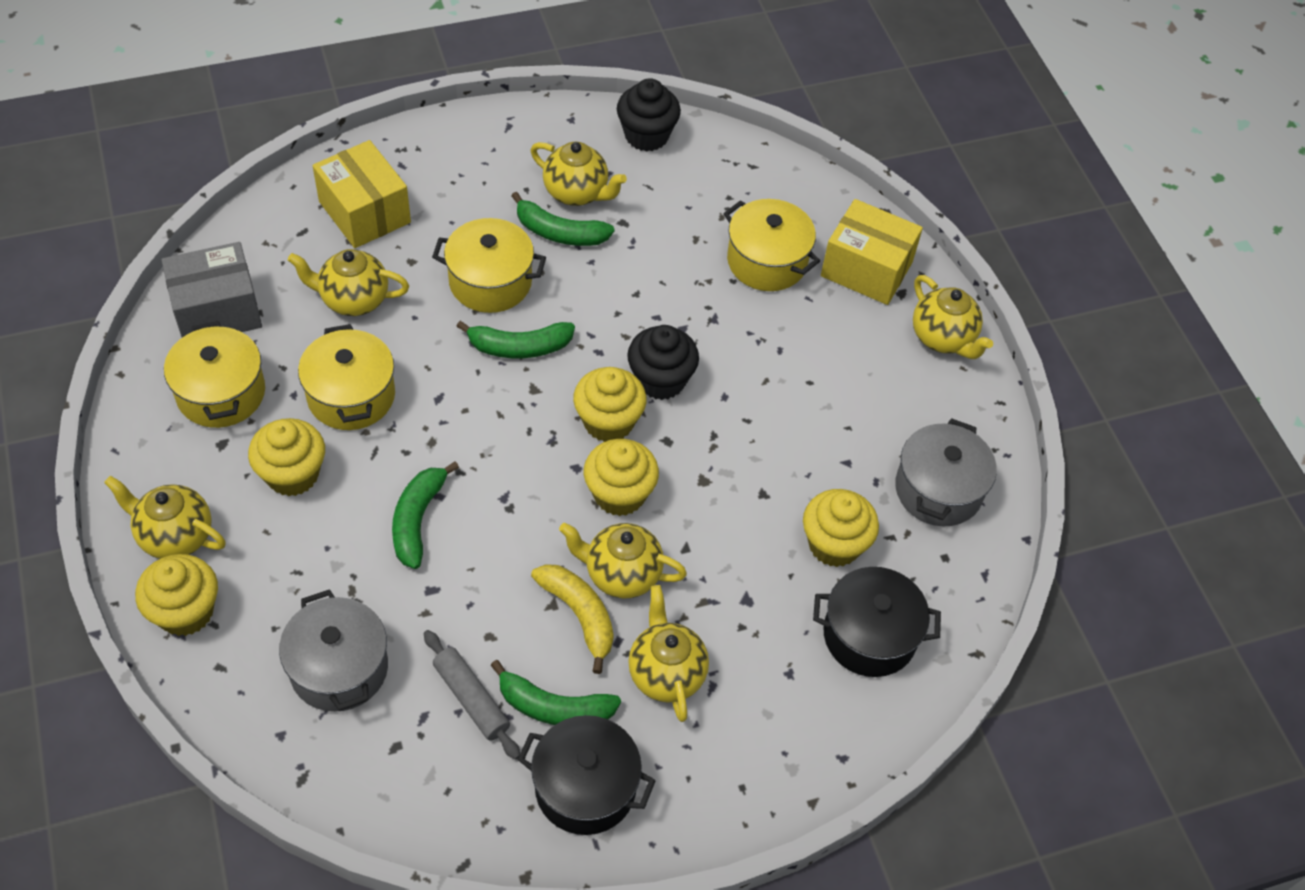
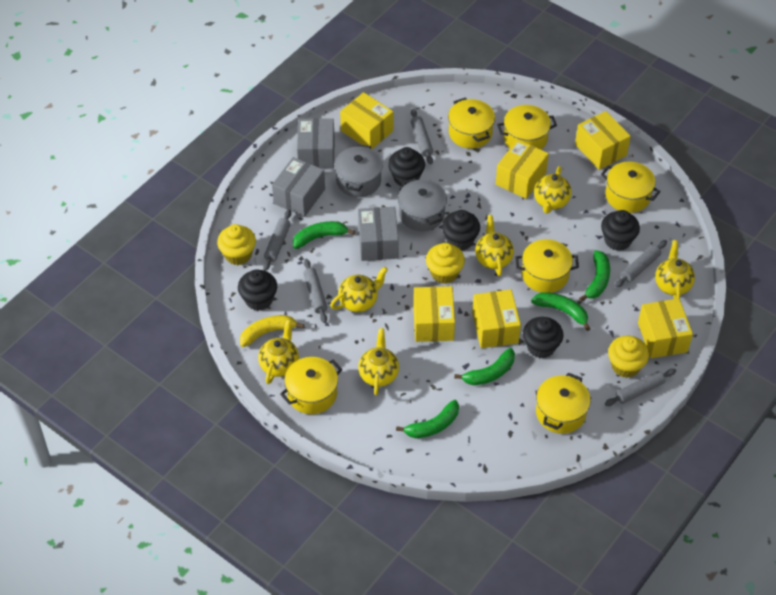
black cupcake: 2 -> 5
black pot: 2 -> 0
green banana: 4 -> 5
grey box: 1 -> 3
grey rolling pin: 1 -> 5
yellow box: 2 -> 6
yellow cupcake: 5 -> 3
yellow pot: 4 -> 6

